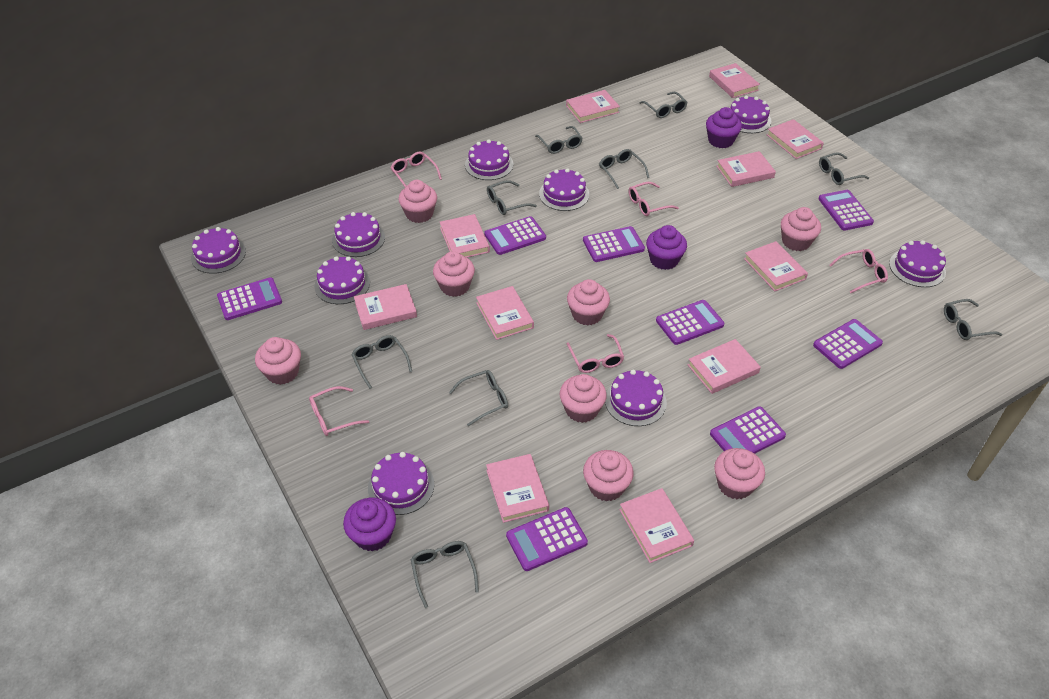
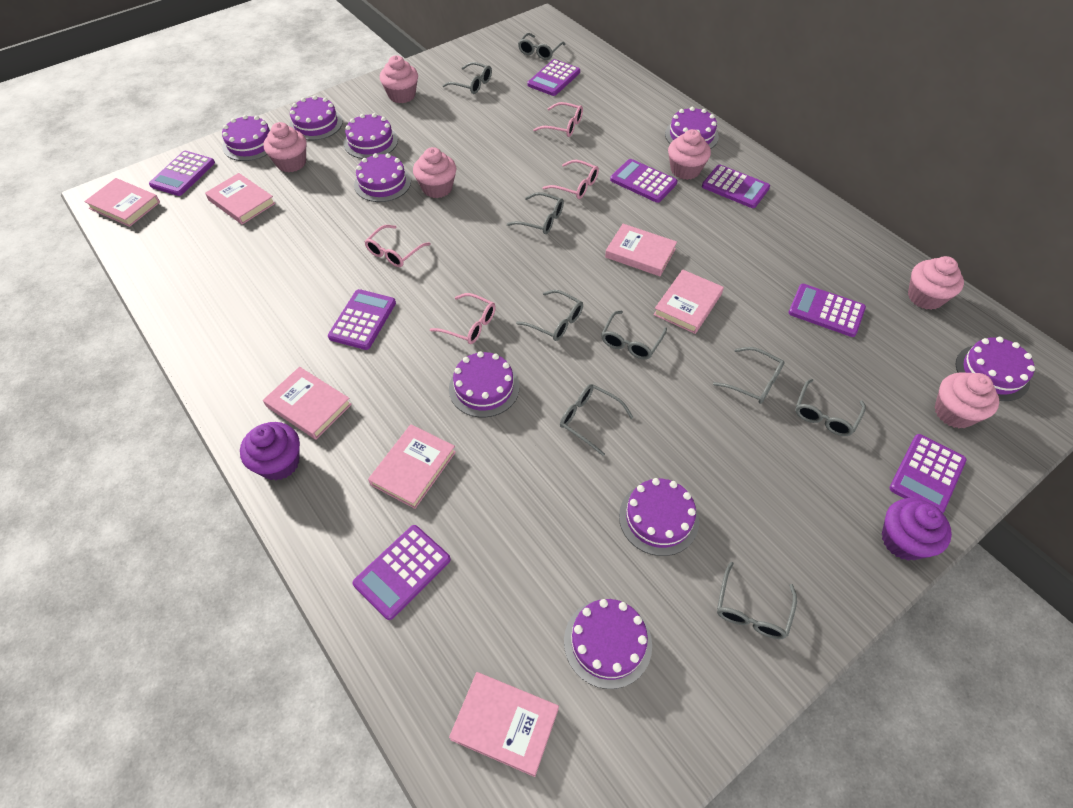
pink book: 11 -> 7
pink cupcake: 8 -> 6
pink glasses: 5 -> 4
purple cupcake: 3 -> 2

